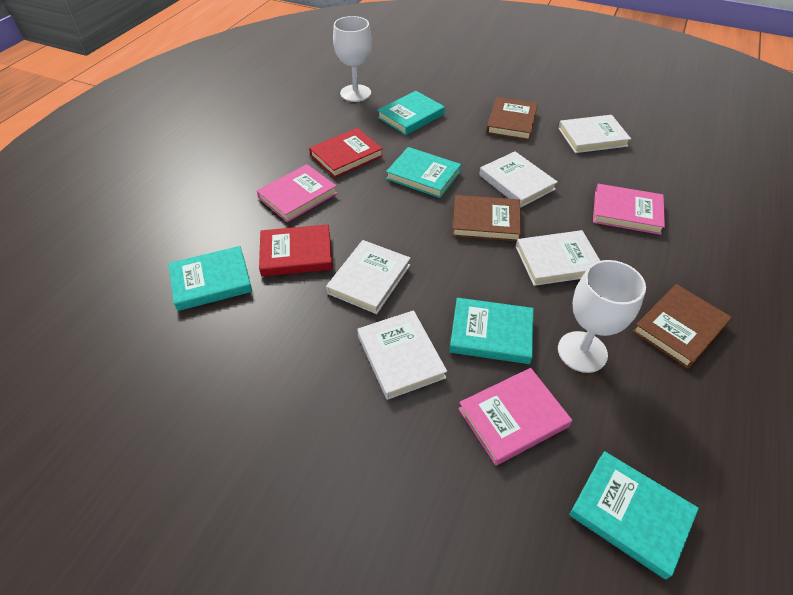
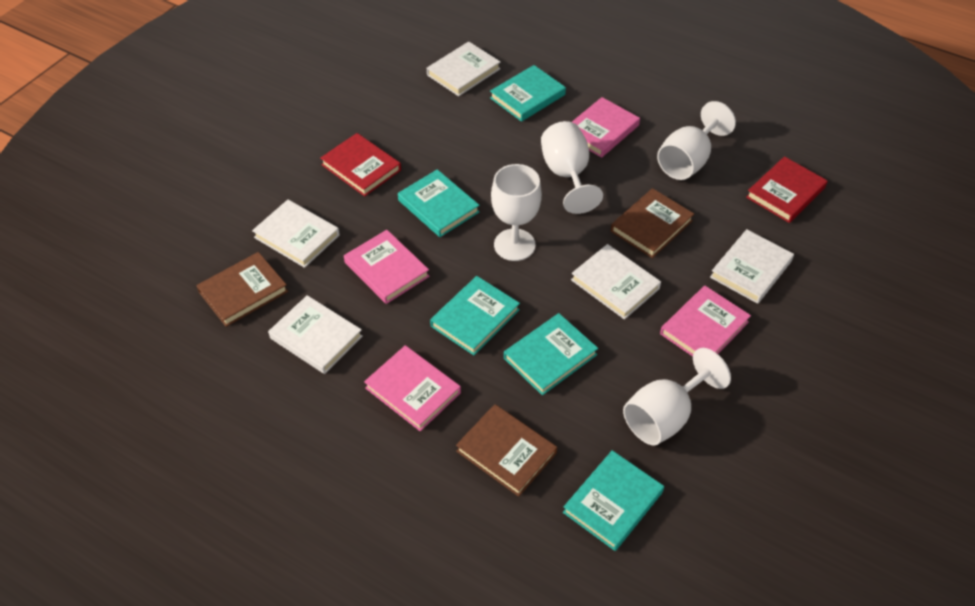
pink book: 3 -> 4
white goblet: 2 -> 4

